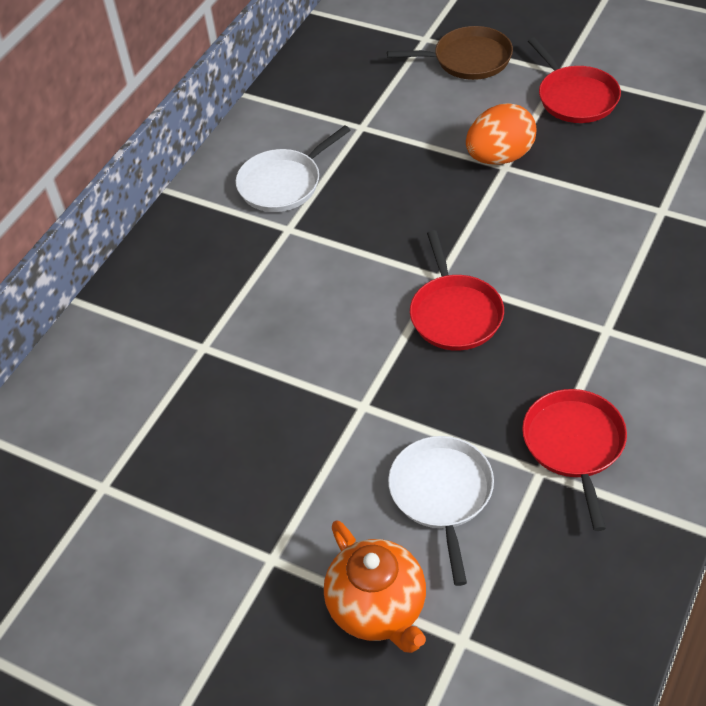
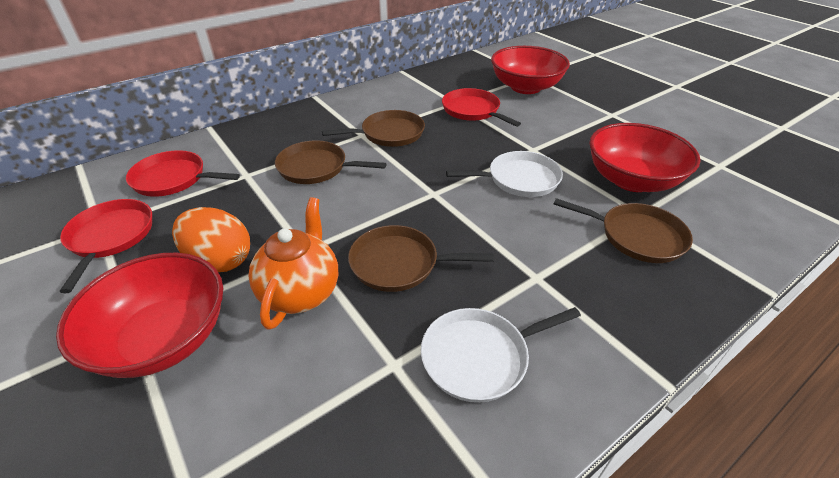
brown pan: 1 -> 4
red bowl: 0 -> 3

